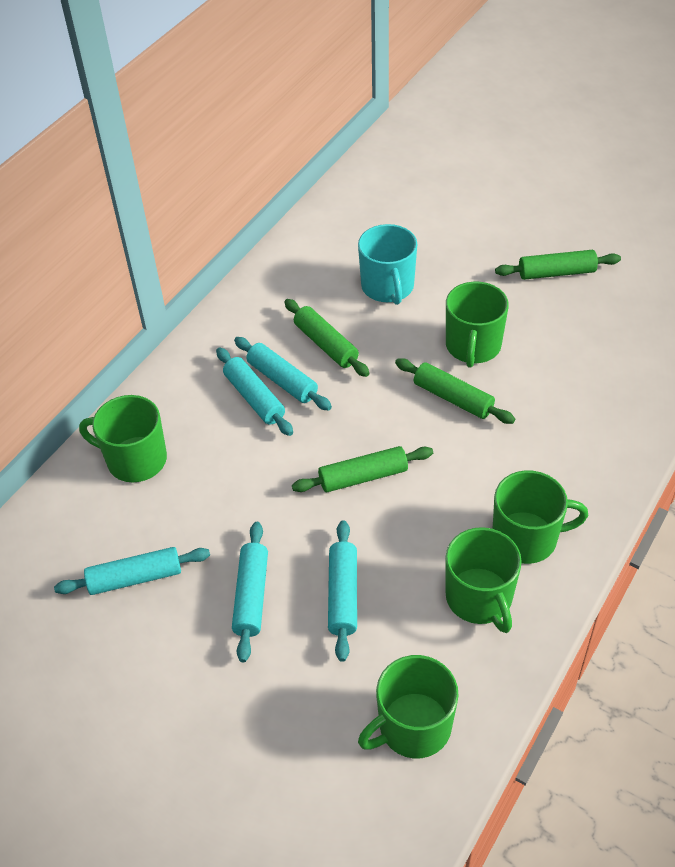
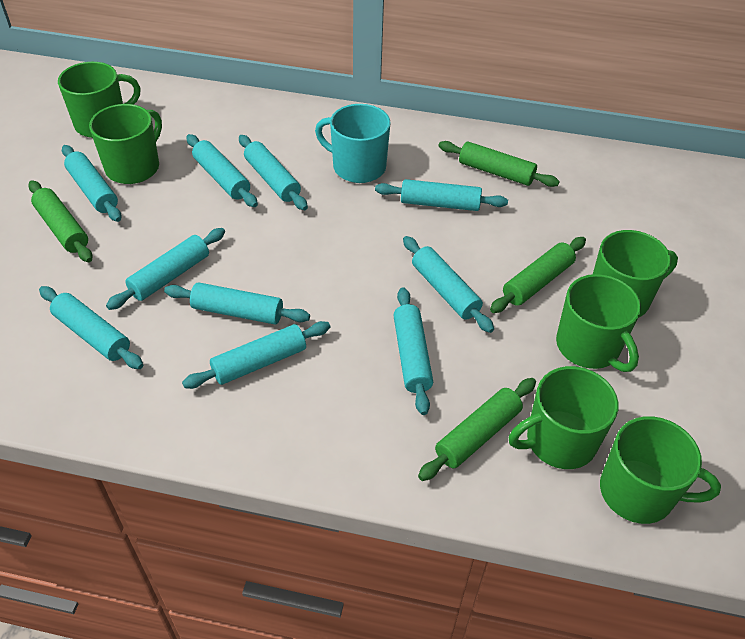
green mug: 5 -> 6
turquoise rolling pin: 5 -> 10

